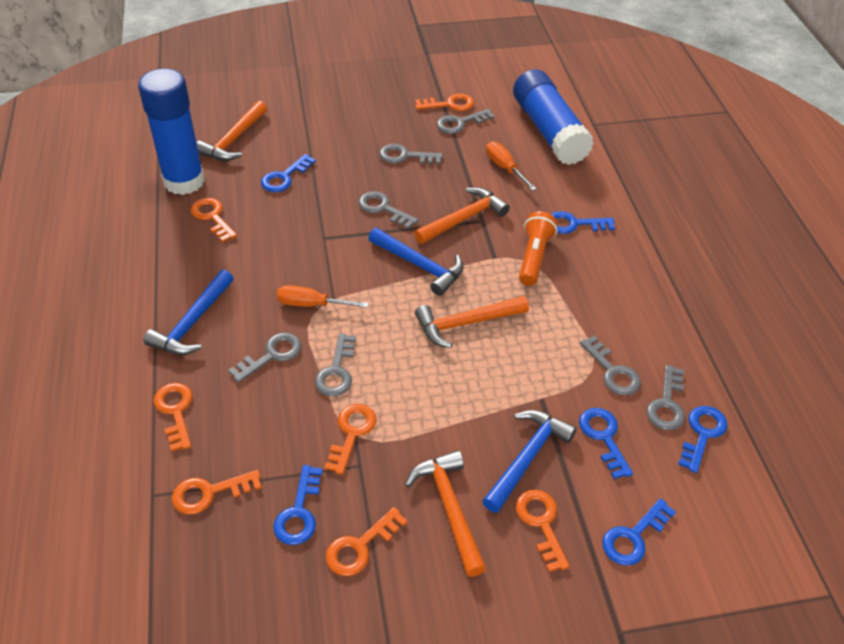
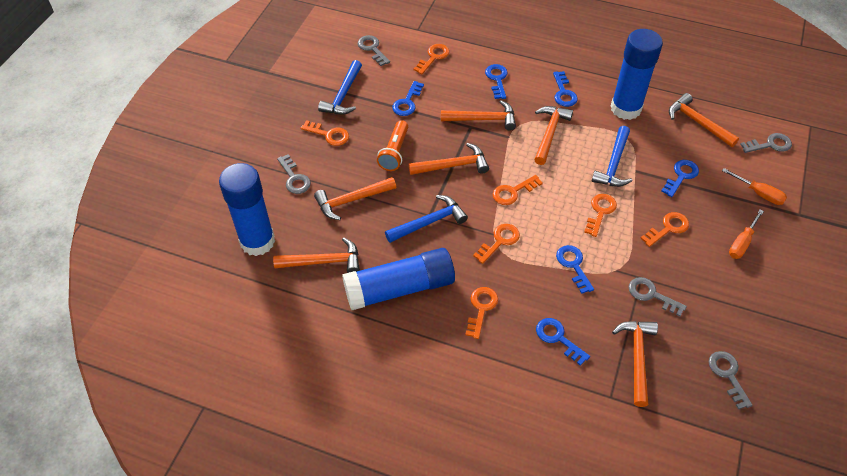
blue glue stick: 2 -> 3
grey key: 7 -> 5
orange hammer: 4 -> 7

